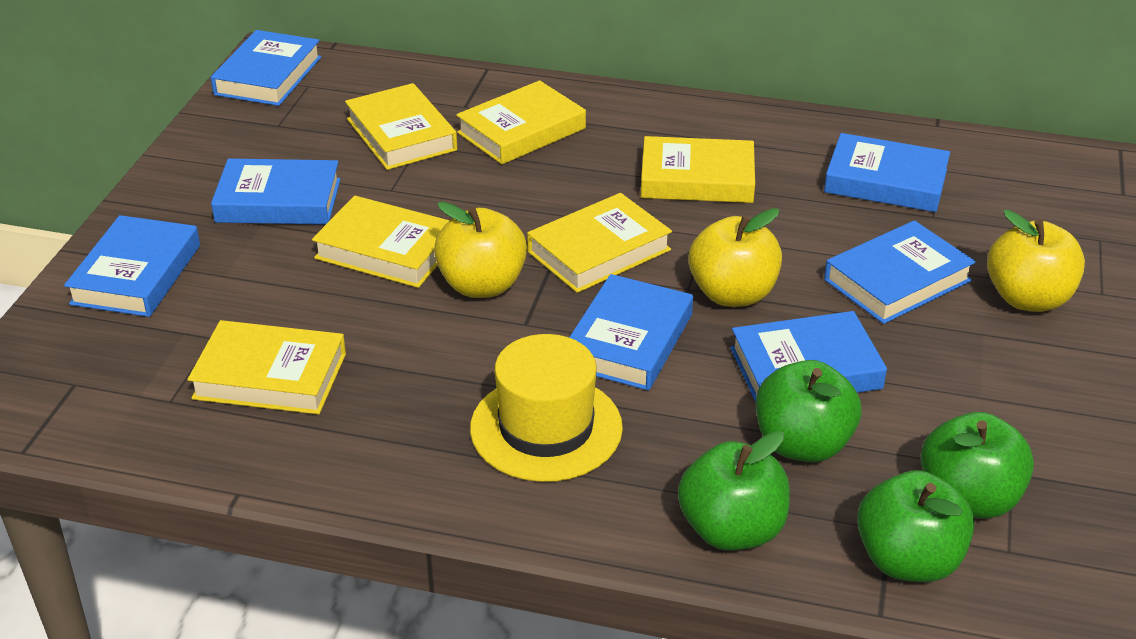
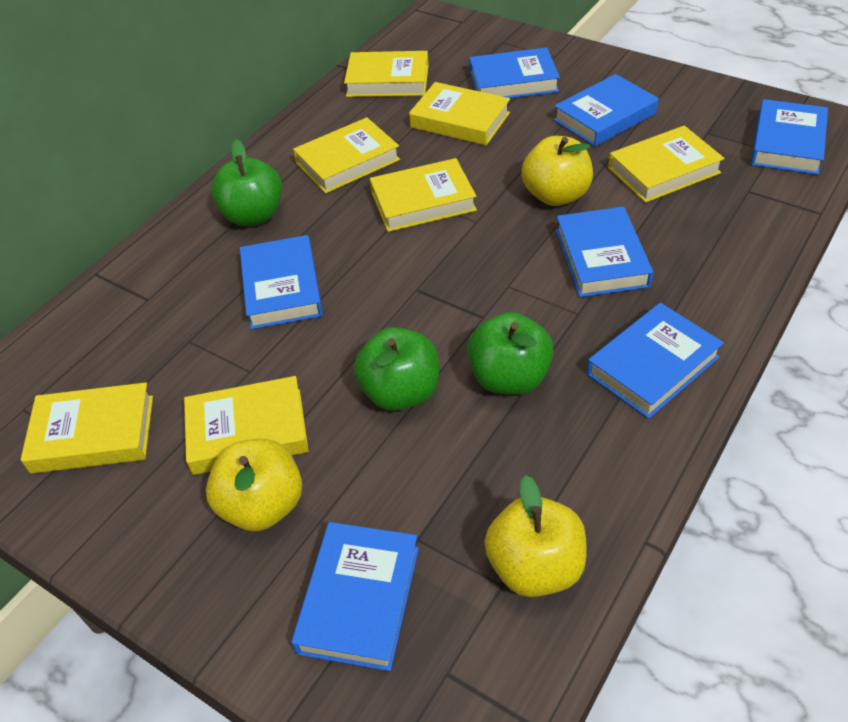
green apple: 4 -> 3
yellow book: 6 -> 7
yellow hat: 1 -> 0

